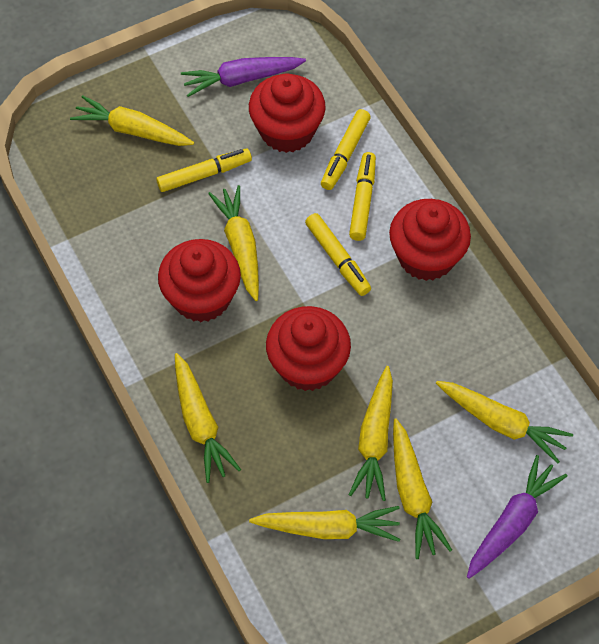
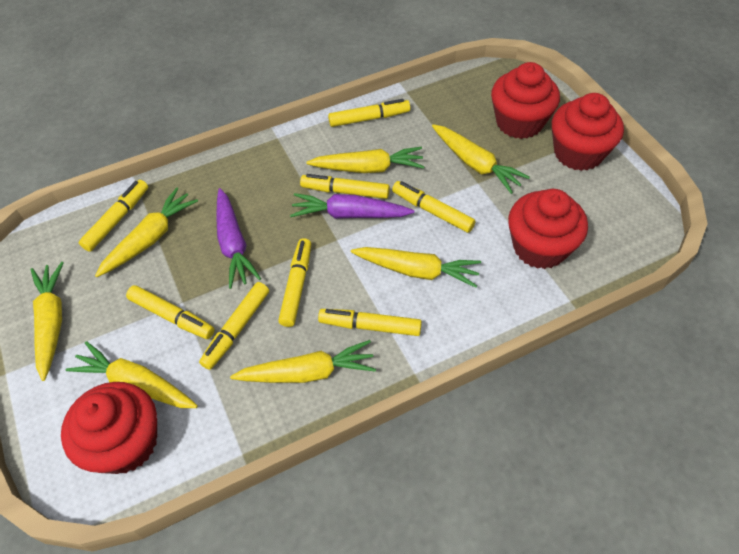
yellow marker: 4 -> 8

